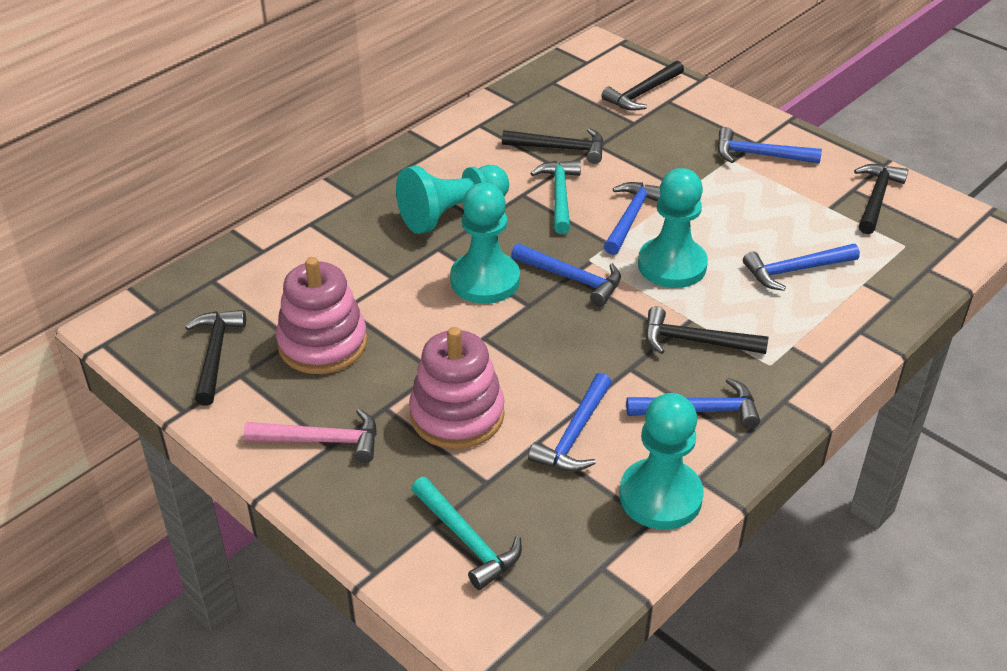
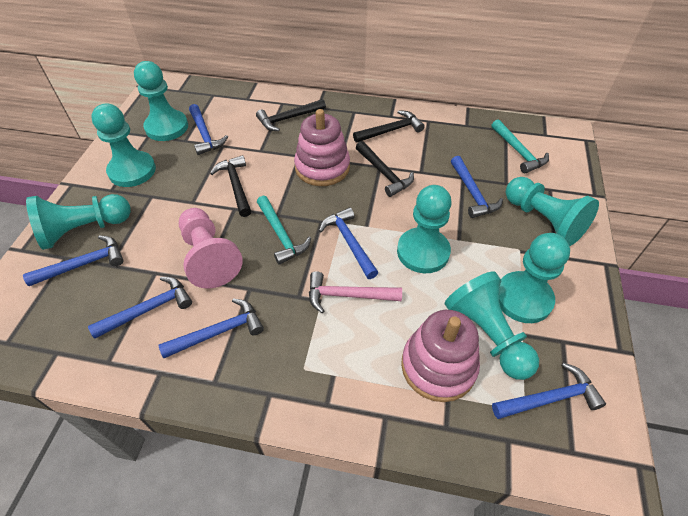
black hammer: 5 -> 4
blue hammer: 6 -> 7
pink pawn: 0 -> 1
turquoise pawn: 4 -> 7

